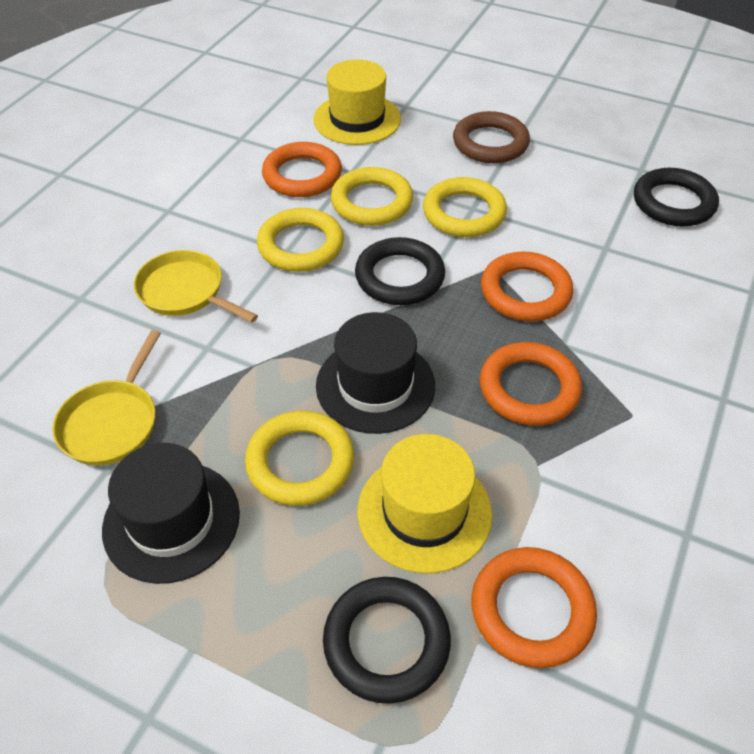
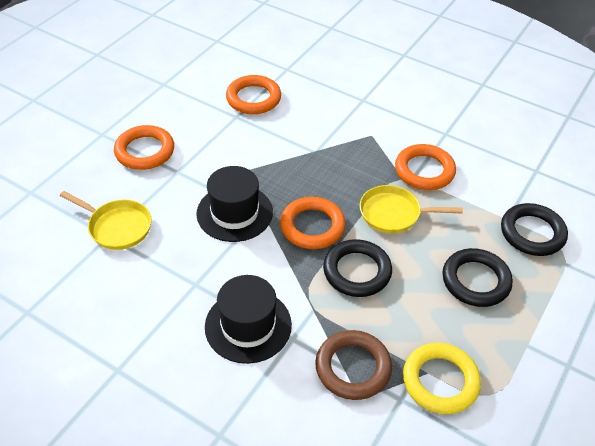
yellow hat: 2 -> 0
yellow ring: 4 -> 1

